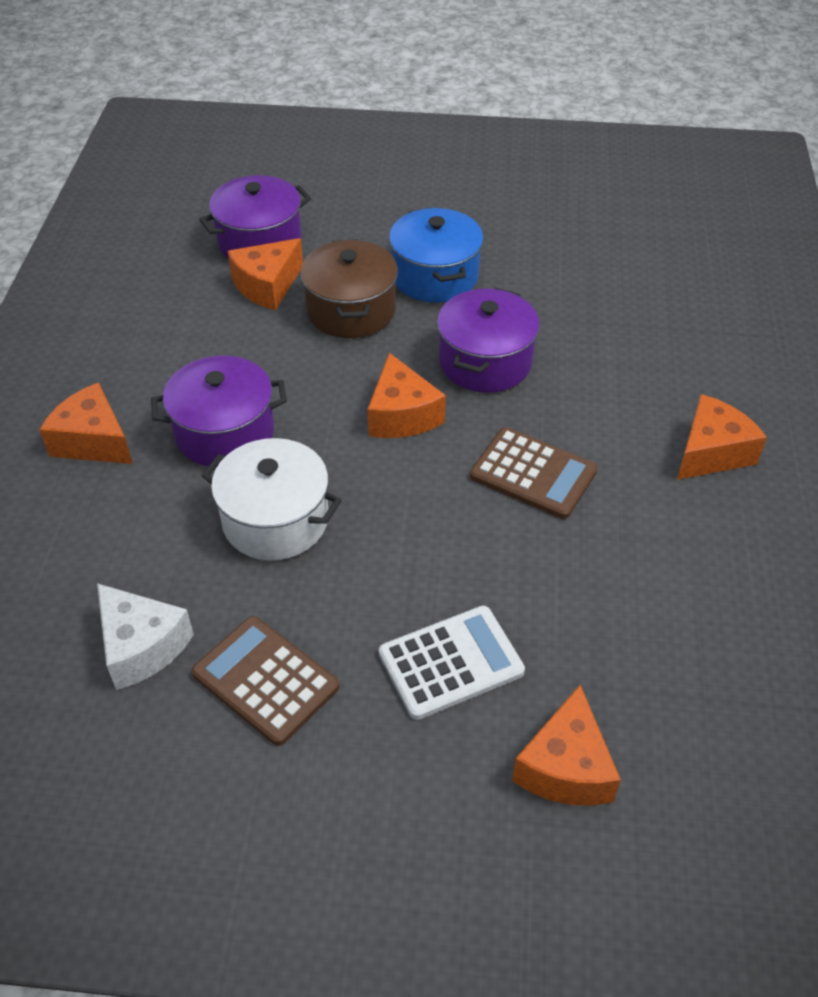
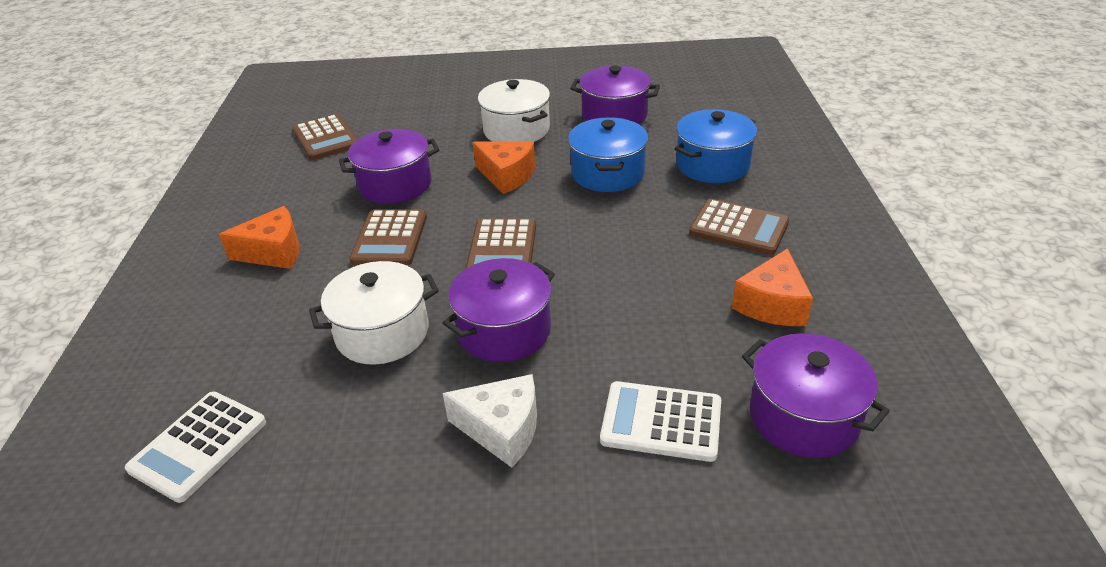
blue pot: 1 -> 2
brown calculator: 2 -> 4
brown pot: 1 -> 0
orange cheese: 5 -> 3
purple pot: 3 -> 4
white calculator: 1 -> 2
white pot: 1 -> 2

